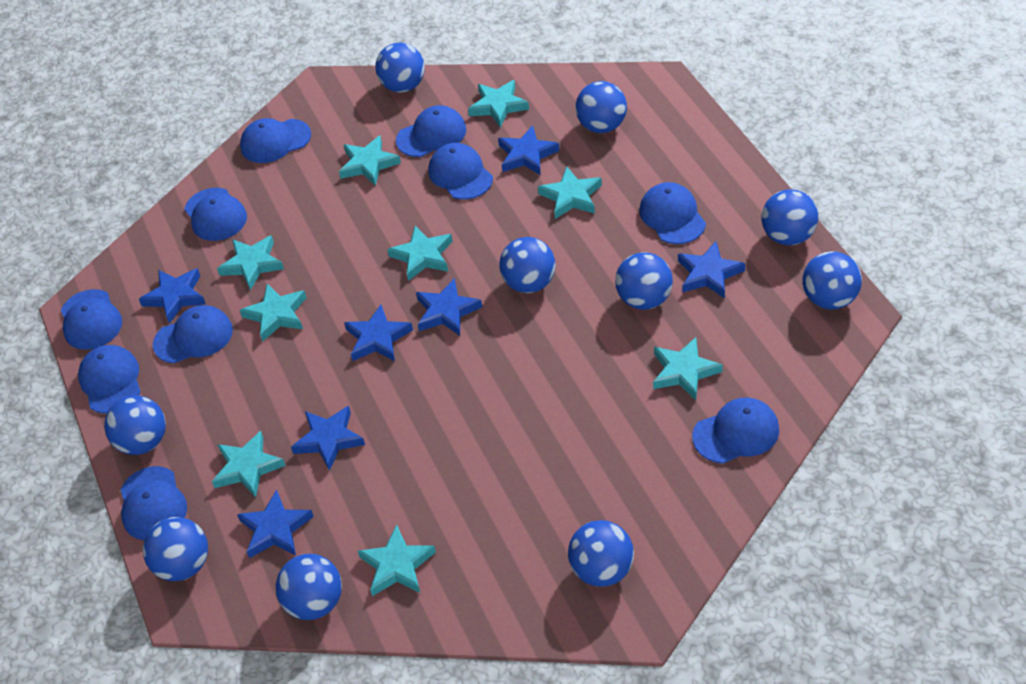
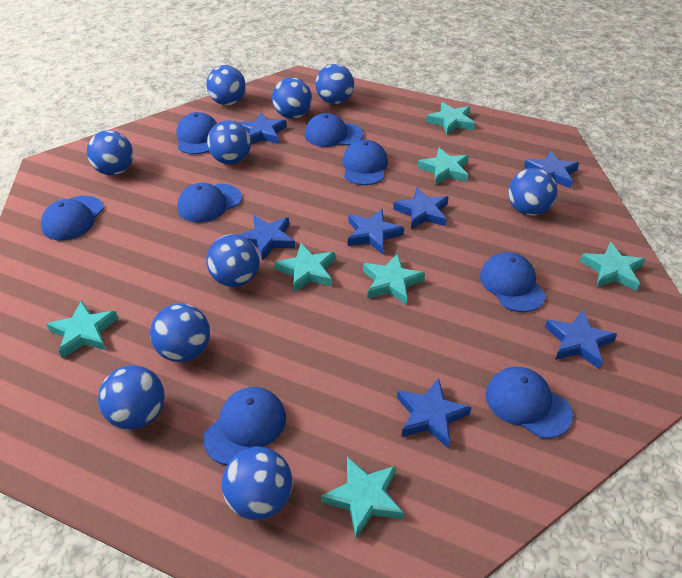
blue cap: 10 -> 8
turquoise star: 9 -> 7

